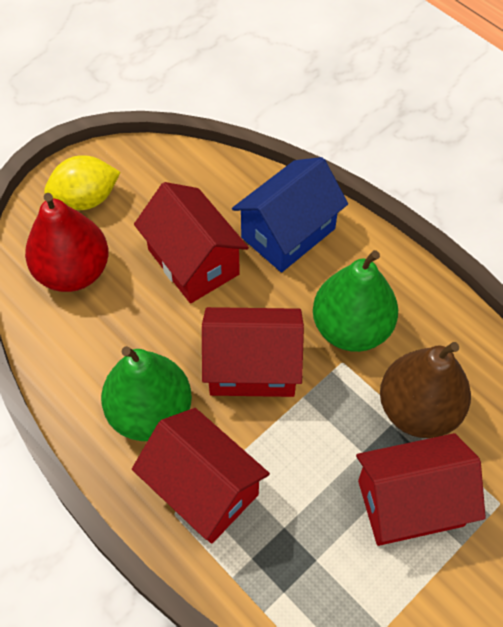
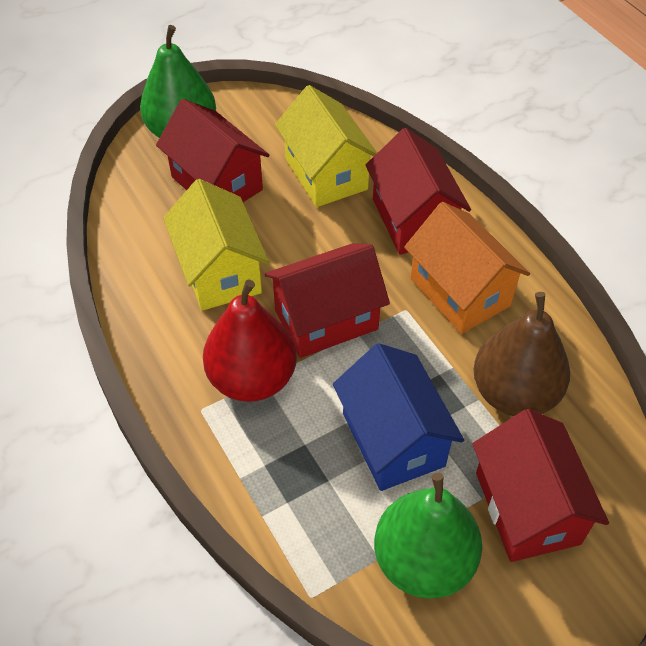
orange house: 0 -> 1
yellow house: 0 -> 2
yellow lemon: 1 -> 0

